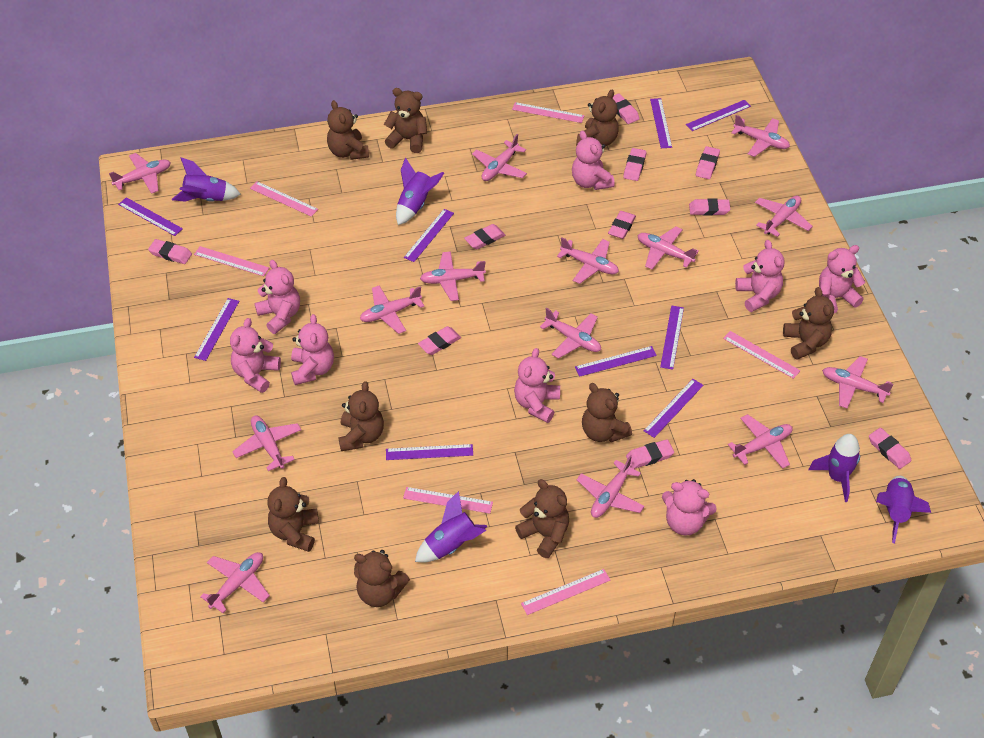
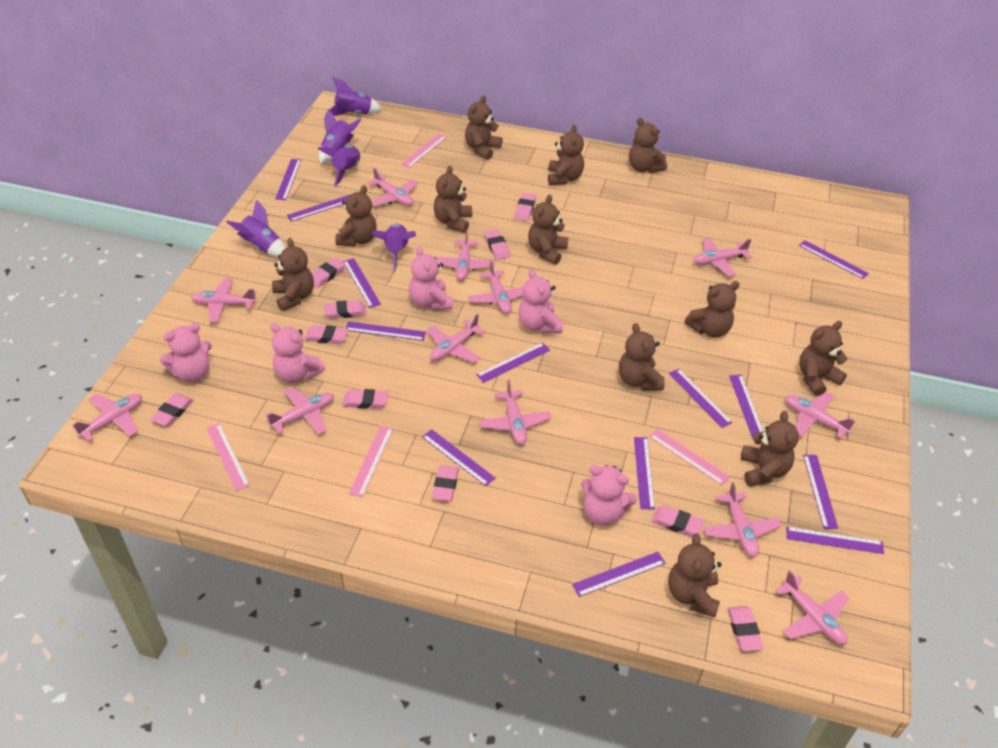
brown teddy bear: 9 -> 12
pink plane: 14 -> 12
pink ruler: 6 -> 4
pink teddy bear: 8 -> 5
purple ruler: 9 -> 13

